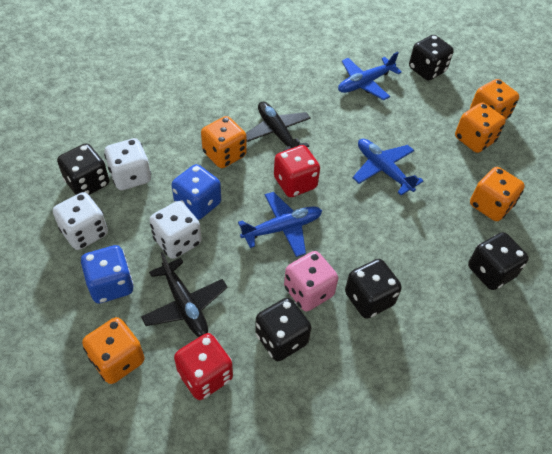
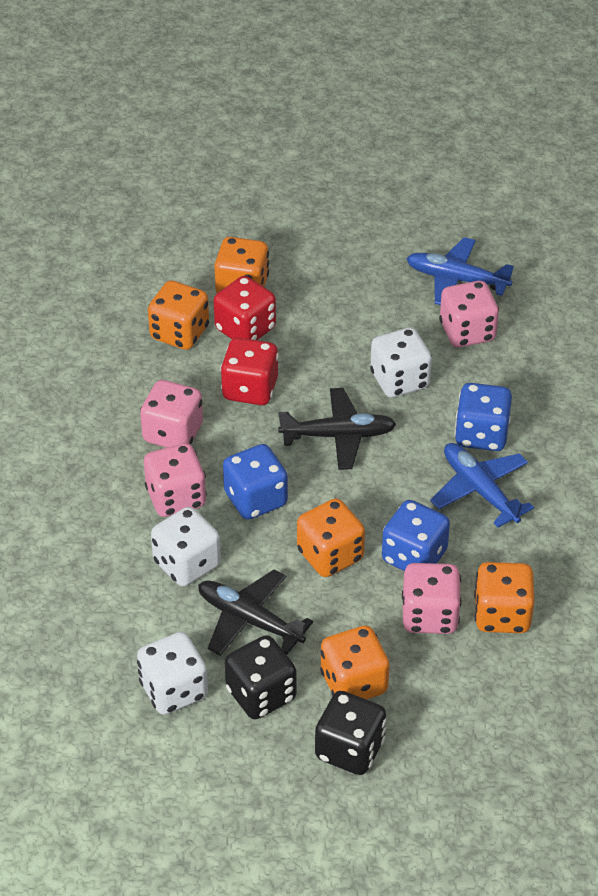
black dice: 5 -> 2
blue dice: 2 -> 3
blue plane: 3 -> 2
pink dice: 1 -> 4

